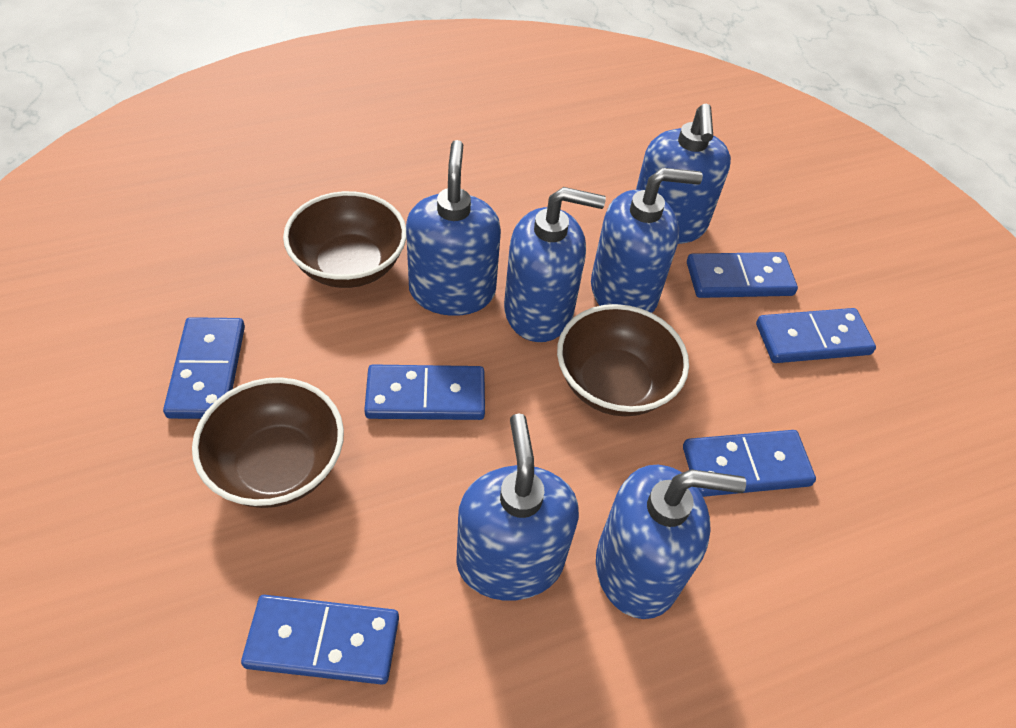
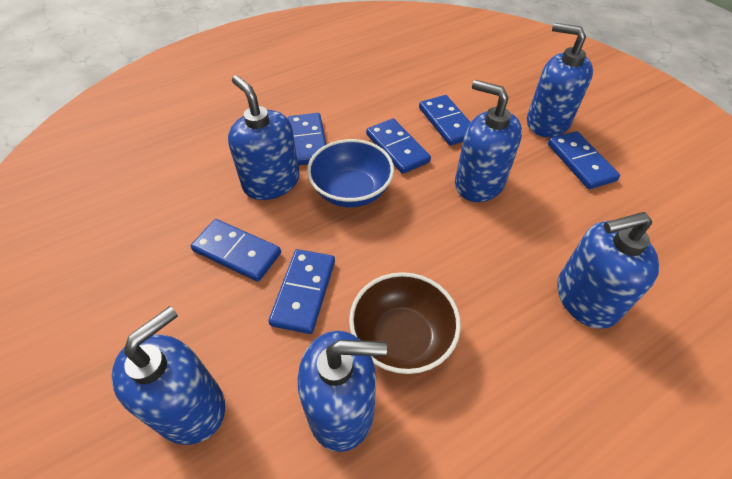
blue bowl: 0 -> 1
brown bowl: 3 -> 1

